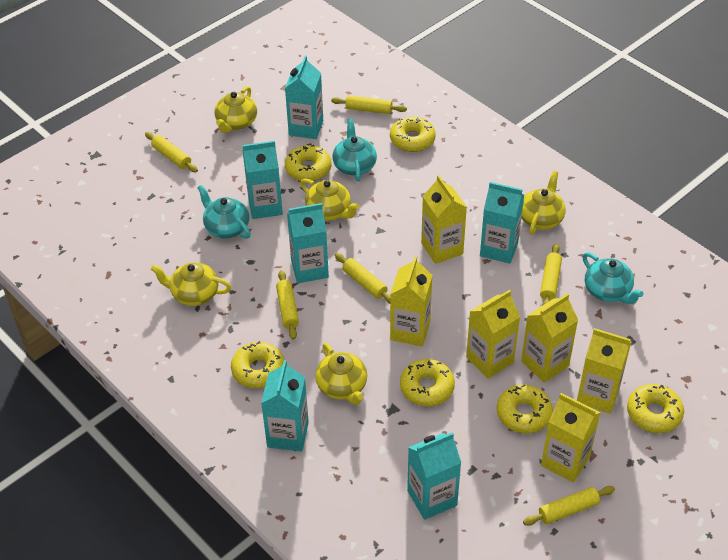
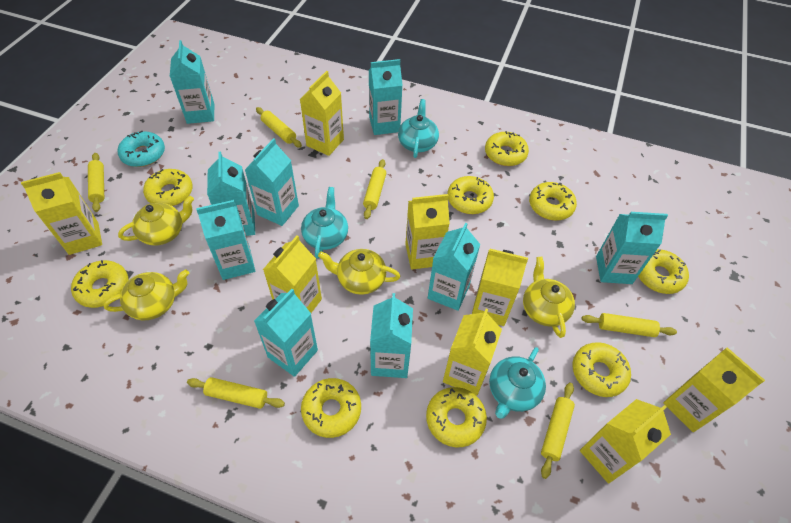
turquoise carton: 6 -> 9
turquoise donut: 0 -> 1
yellow carton: 6 -> 8
yellow donut: 6 -> 9
yellow teapot: 5 -> 4

